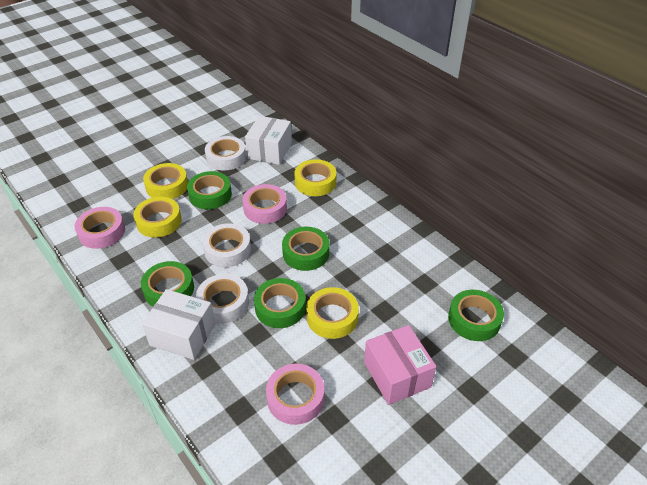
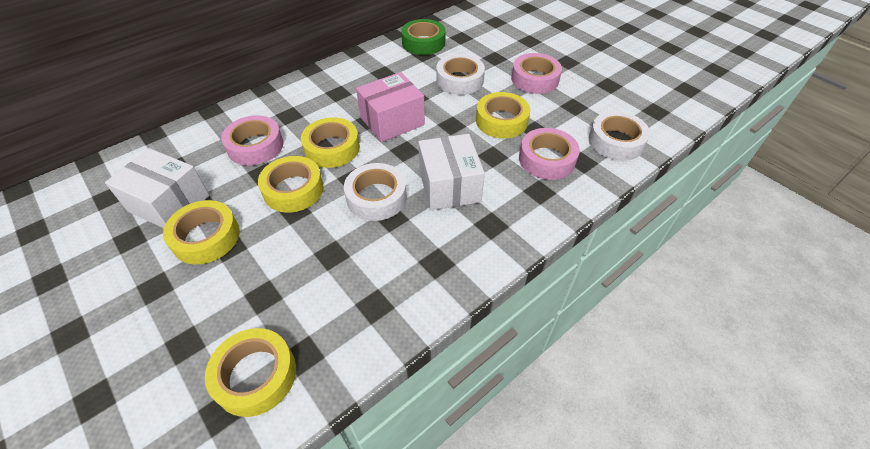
green tape: 5 -> 1
yellow tape: 4 -> 5

